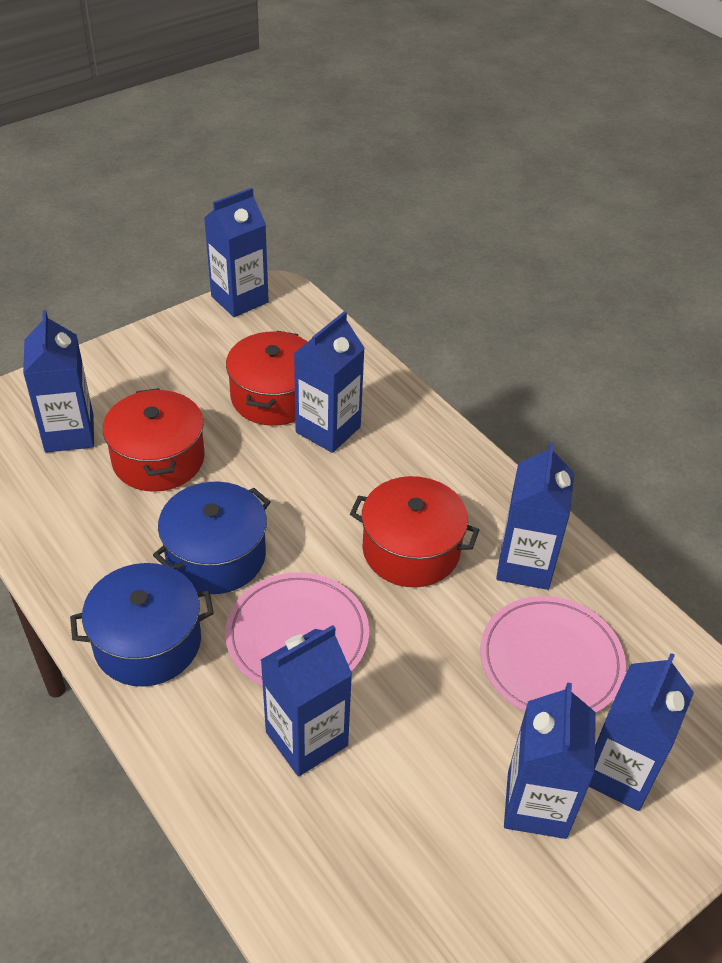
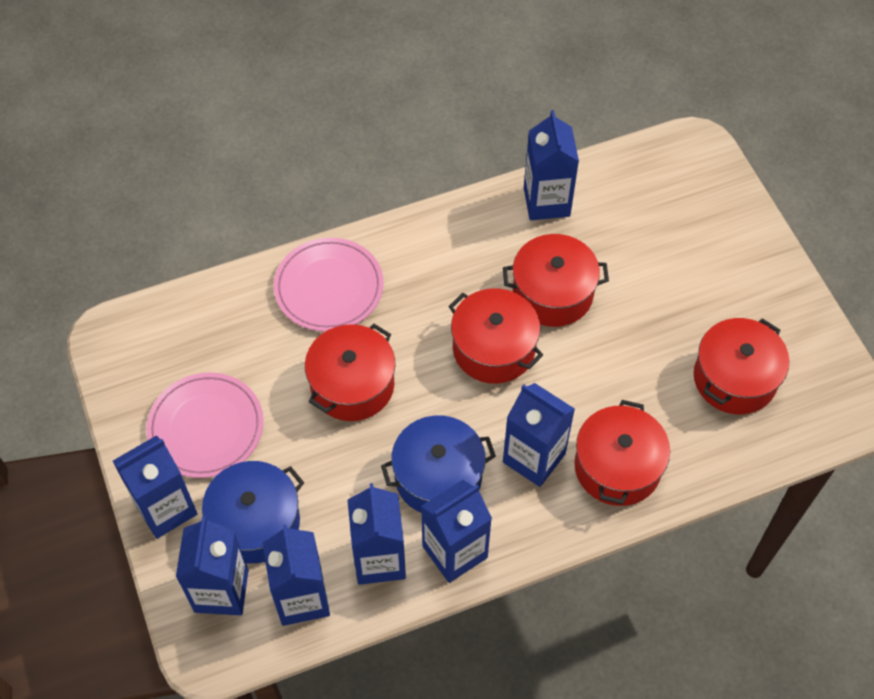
red pot: 3 -> 5

